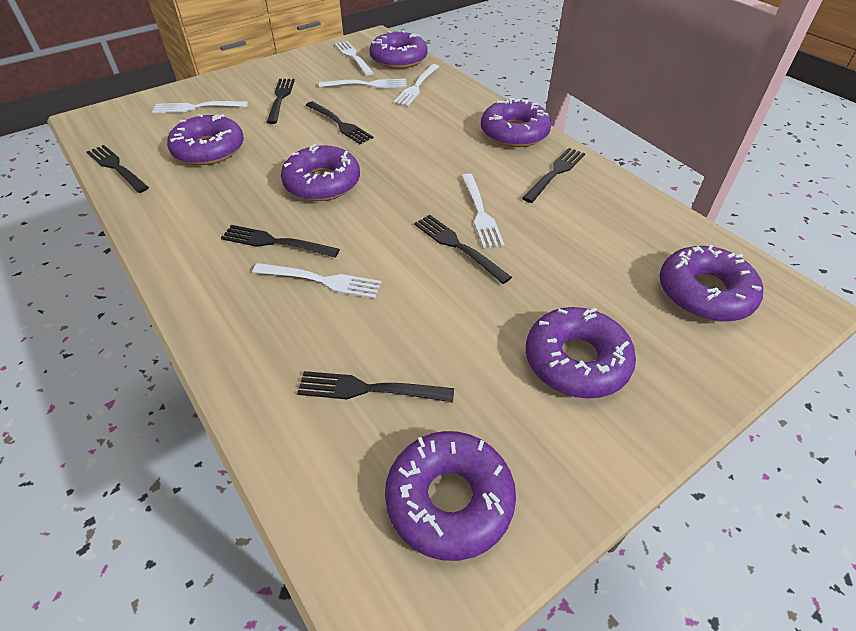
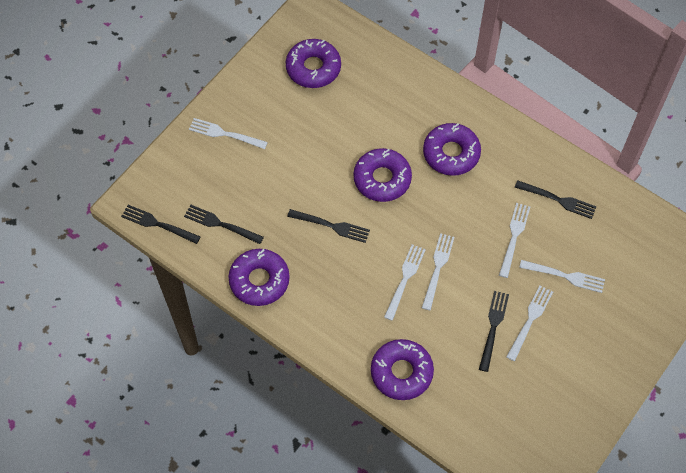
black fork: 7 -> 5
purple donut: 7 -> 5

